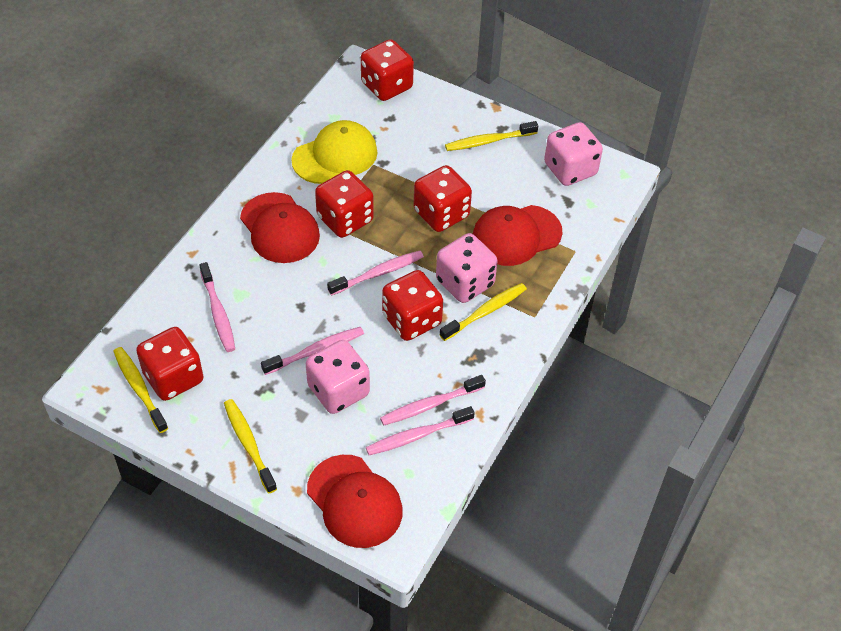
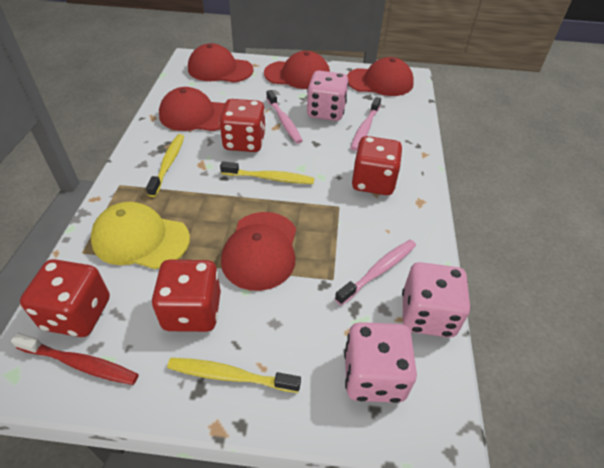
pink toothbrush: 5 -> 3
red cap: 3 -> 5
red dice: 5 -> 4
red toothbrush: 0 -> 1
yellow toothbrush: 4 -> 3

